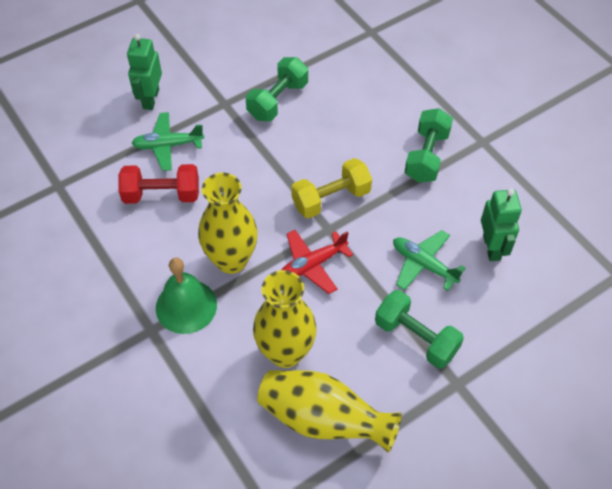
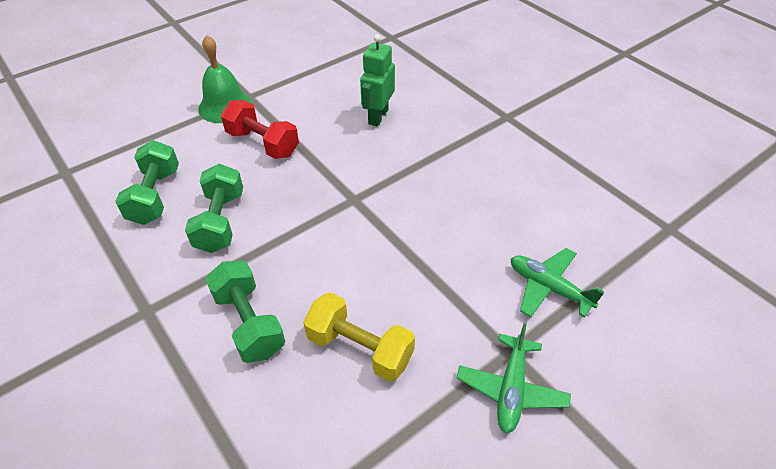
green robot: 2 -> 1
red plane: 1 -> 0
yellow vase: 3 -> 0

